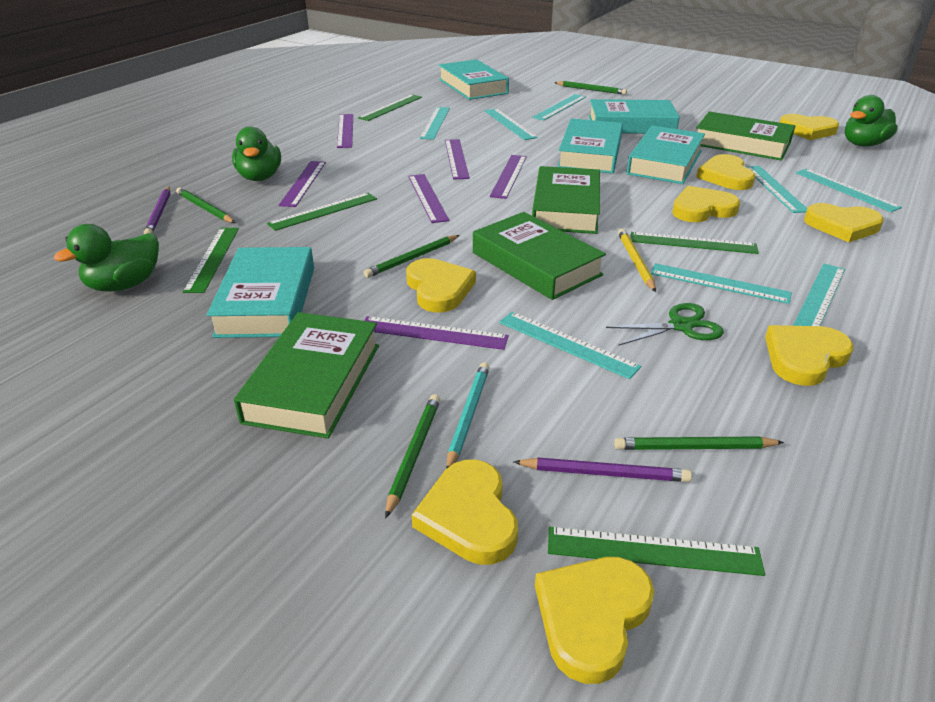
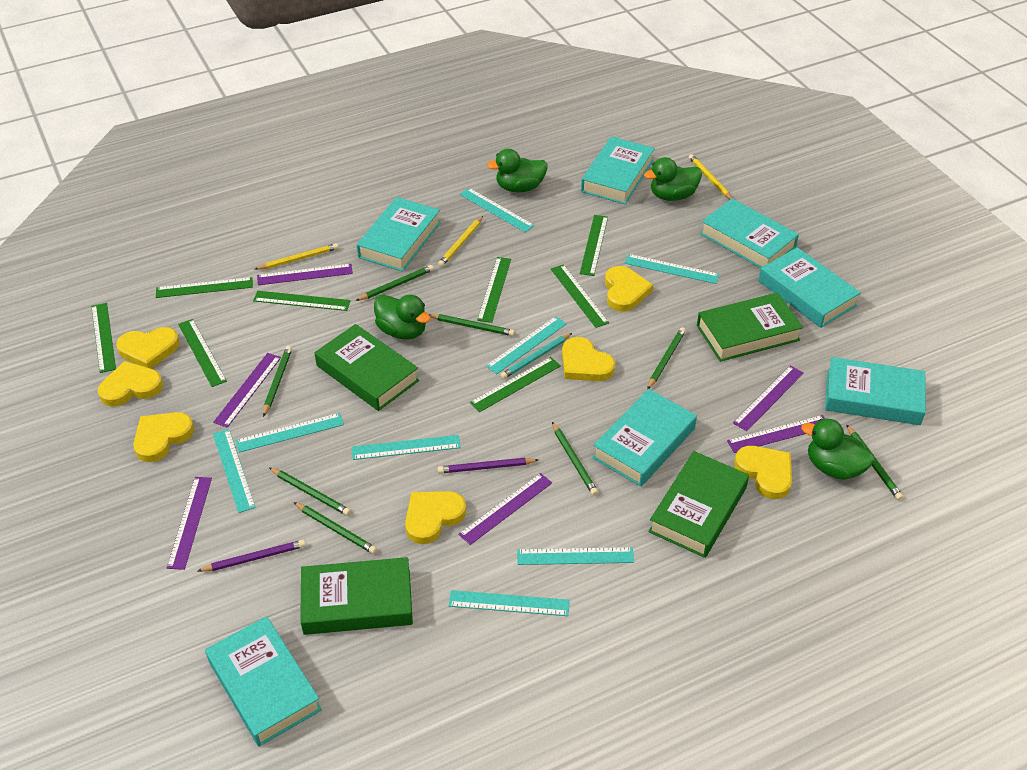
green duck: 3 -> 4
green pencil: 5 -> 8
green ruler: 5 -> 8
green scissors: 1 -> 0
turquoise book: 5 -> 7
yellow heart: 8 -> 7
yellow pencil: 1 -> 3

